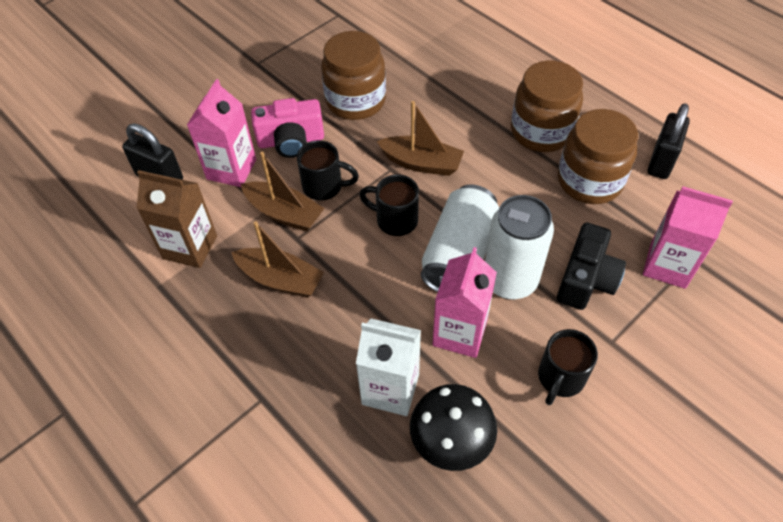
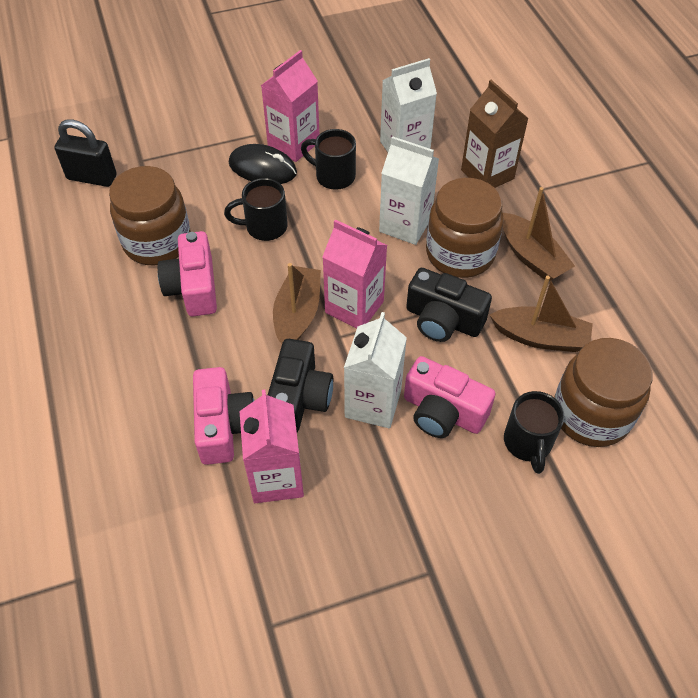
black camera: 1 -> 2
black mouse: 0 -> 1
black mushroom: 1 -> 0
black padlock: 2 -> 1
pink camera: 1 -> 3
white can: 2 -> 0
white carton: 1 -> 3

